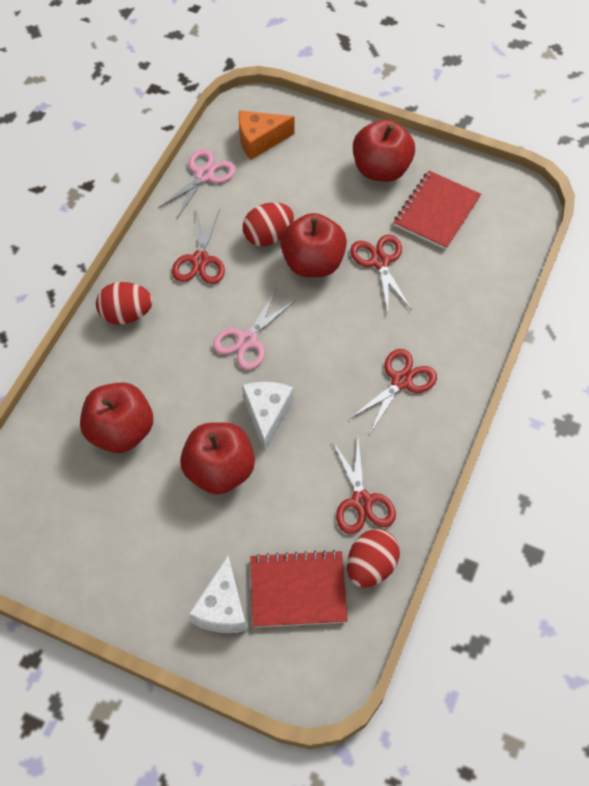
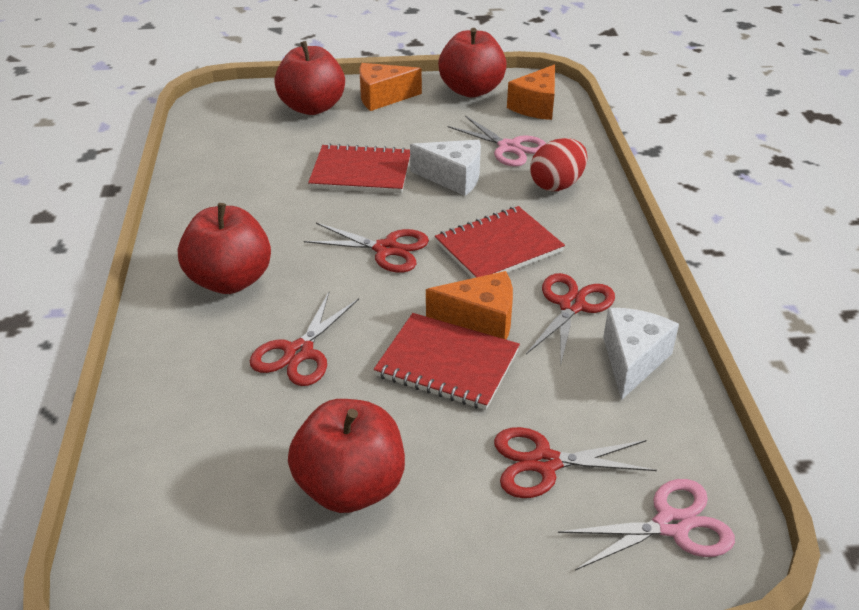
orange cheese: 1 -> 3
red egg: 3 -> 1
red notebook: 2 -> 3

